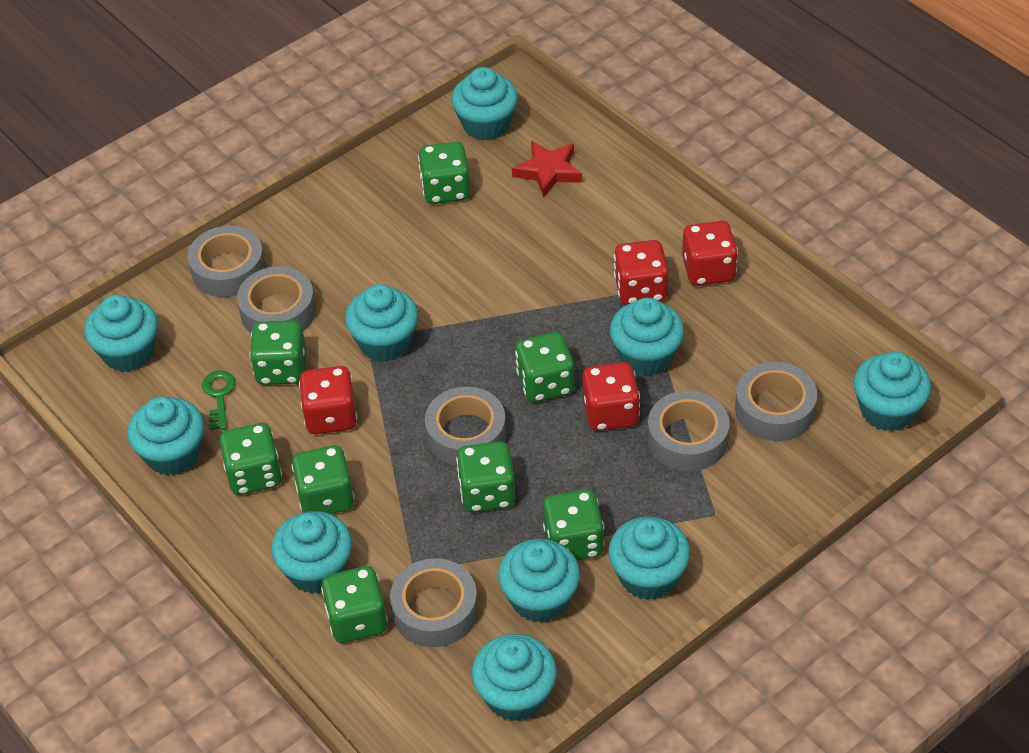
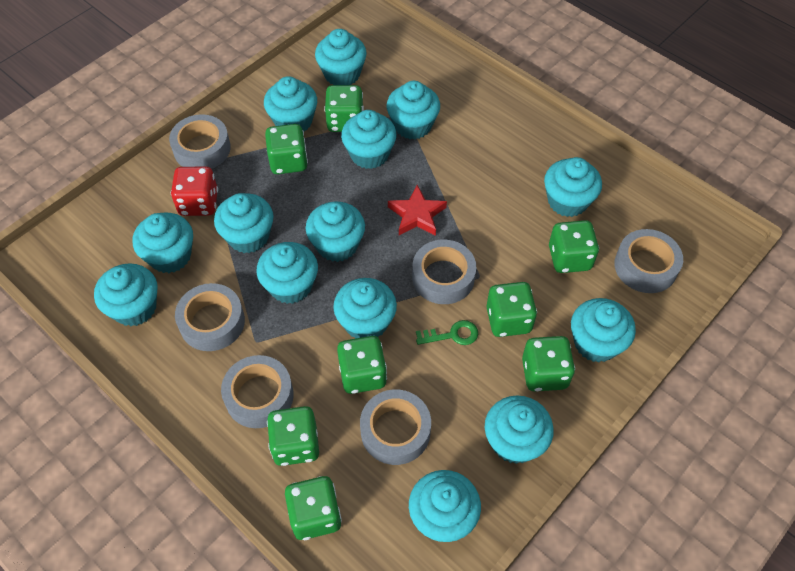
red dice: 4 -> 1
turquoise cupcake: 10 -> 14

